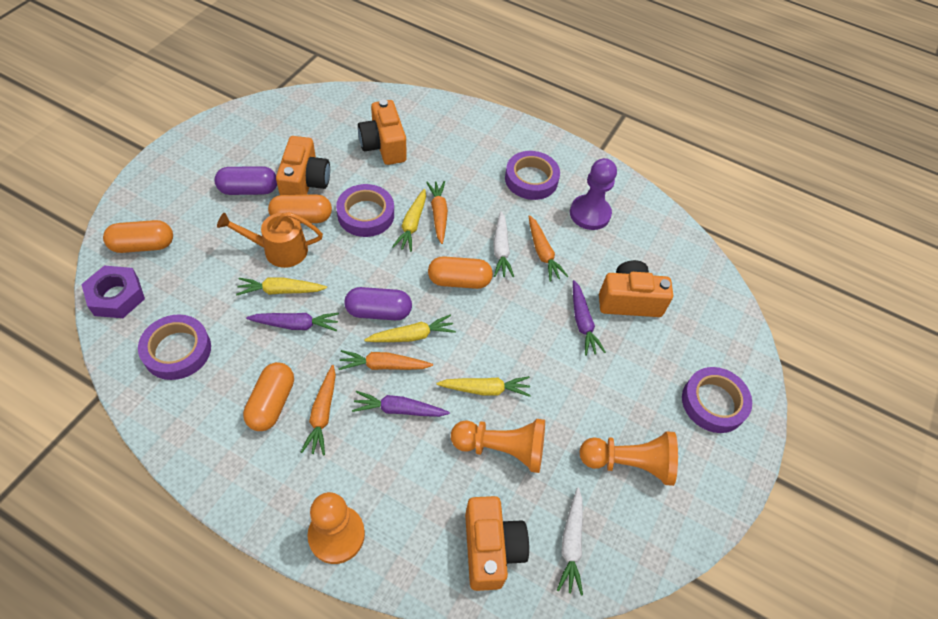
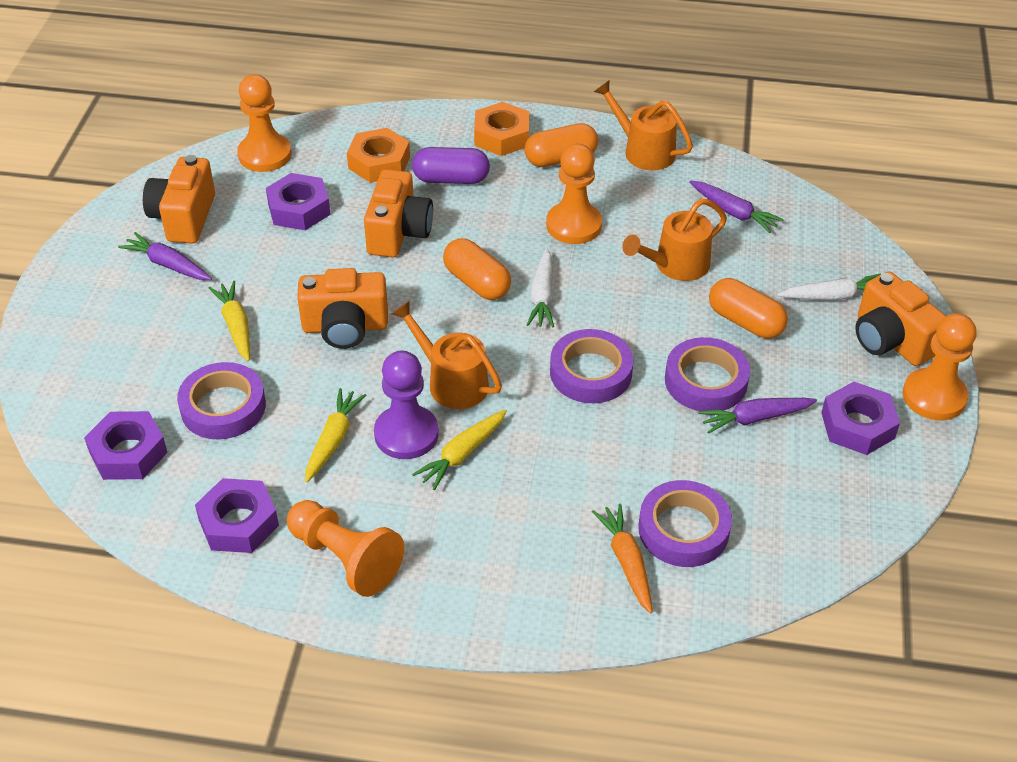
orange capsule: 4 -> 3
orange carrot: 4 -> 1
orange nut: 0 -> 2
orange pawn: 3 -> 4
orange watering can: 1 -> 3
purple capsule: 2 -> 1
purple nut: 1 -> 4
yellow carrot: 4 -> 3

